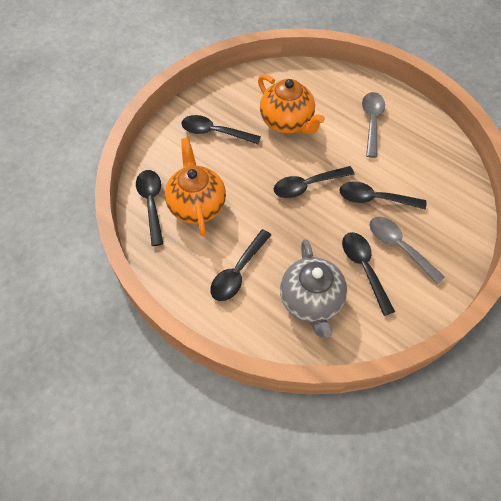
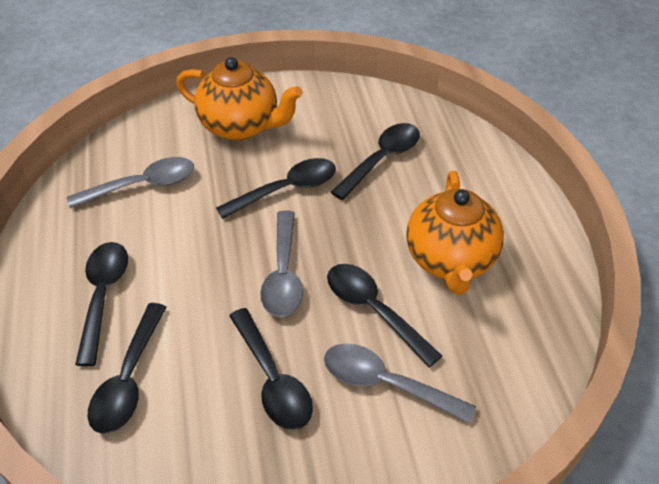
grey spoon: 2 -> 3
grey teapot: 1 -> 0

